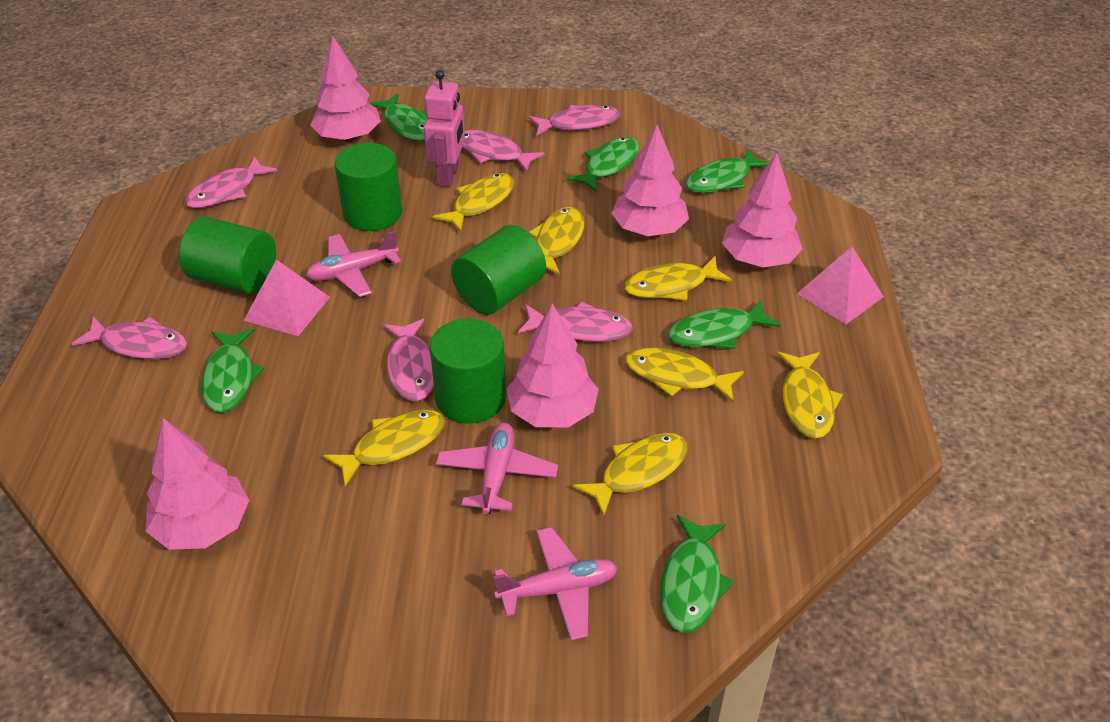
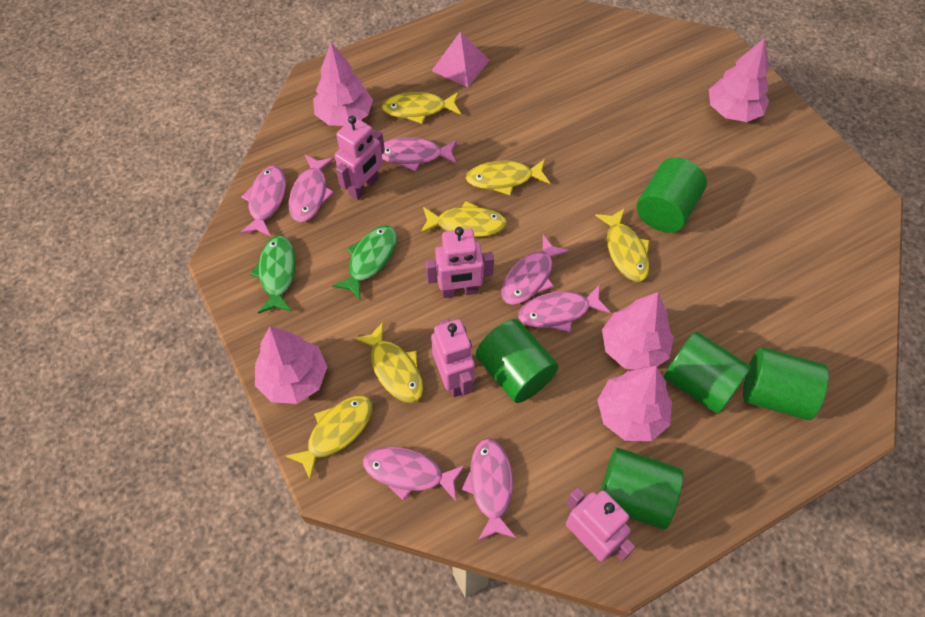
green cylinder: 4 -> 5
green fish: 6 -> 2
pink fish: 6 -> 7
pink plane: 3 -> 0
pink pyramid: 2 -> 1
pink robot: 1 -> 4
yellow fish: 7 -> 6

